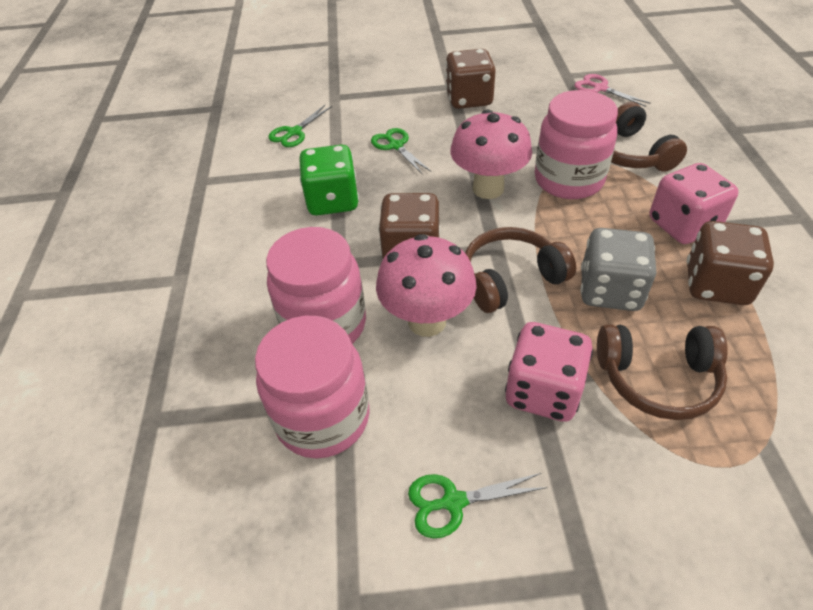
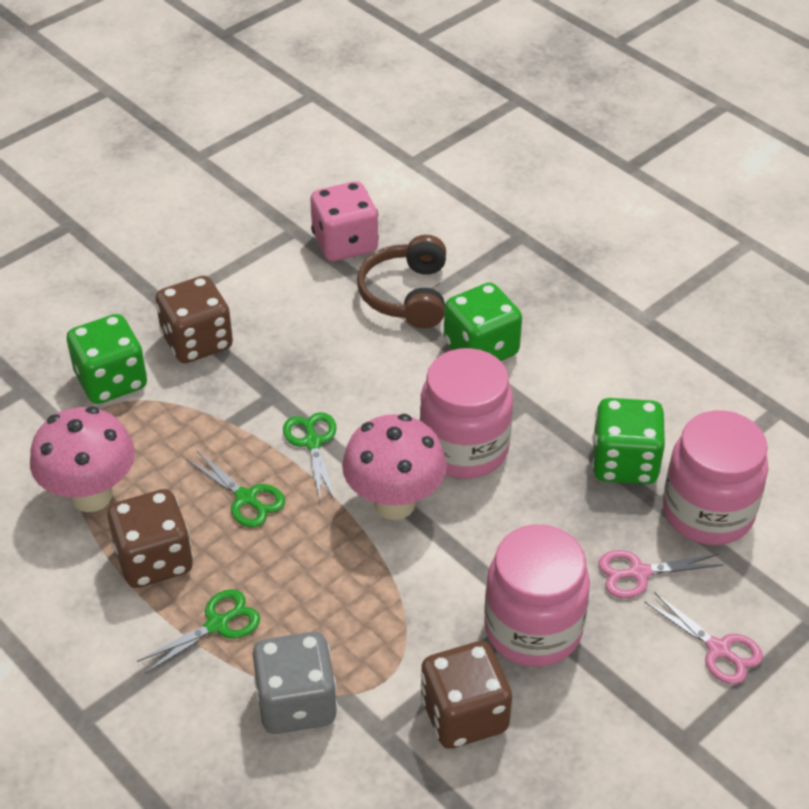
brown headphones: 3 -> 1
green dice: 1 -> 3
pink dice: 2 -> 1
pink scissors: 1 -> 2

